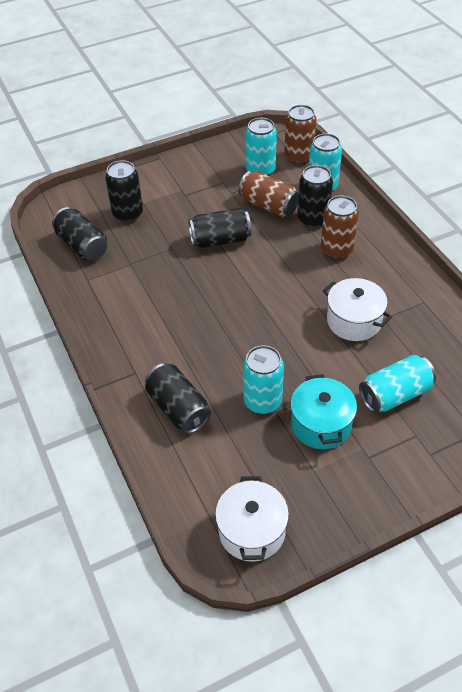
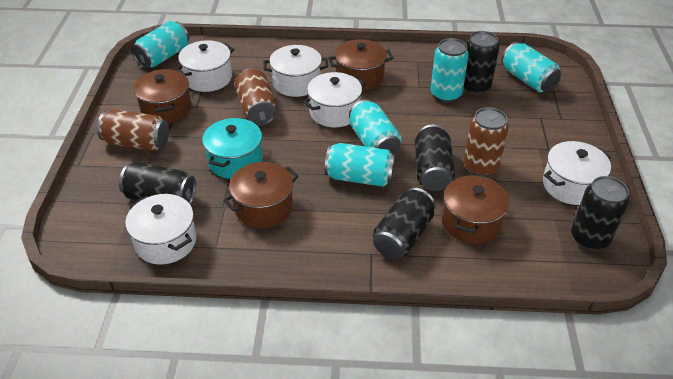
brown pot: 0 -> 4
turquoise can: 4 -> 5
white pot: 2 -> 5

